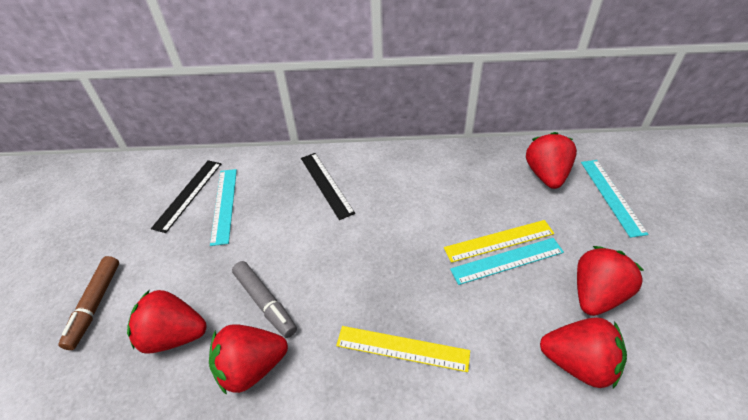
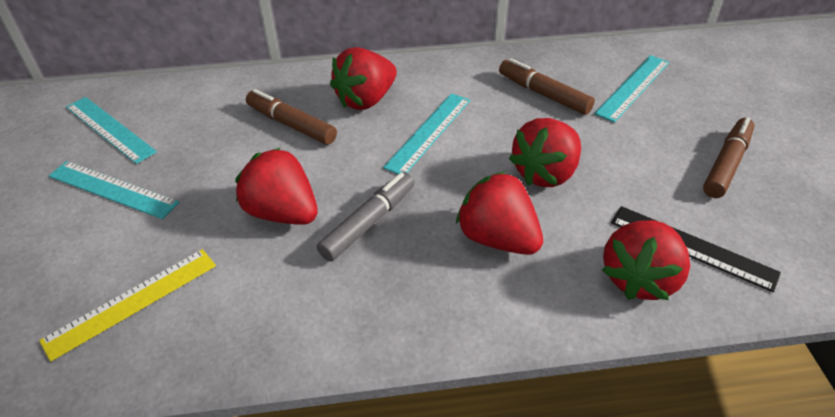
black ruler: 2 -> 1
brown marker: 1 -> 3
turquoise ruler: 3 -> 4
yellow ruler: 2 -> 1

